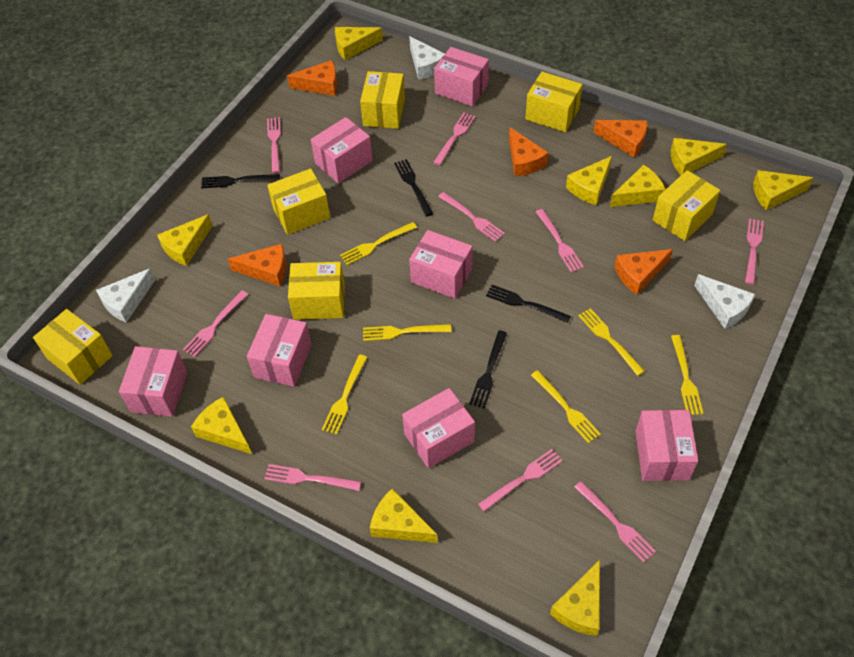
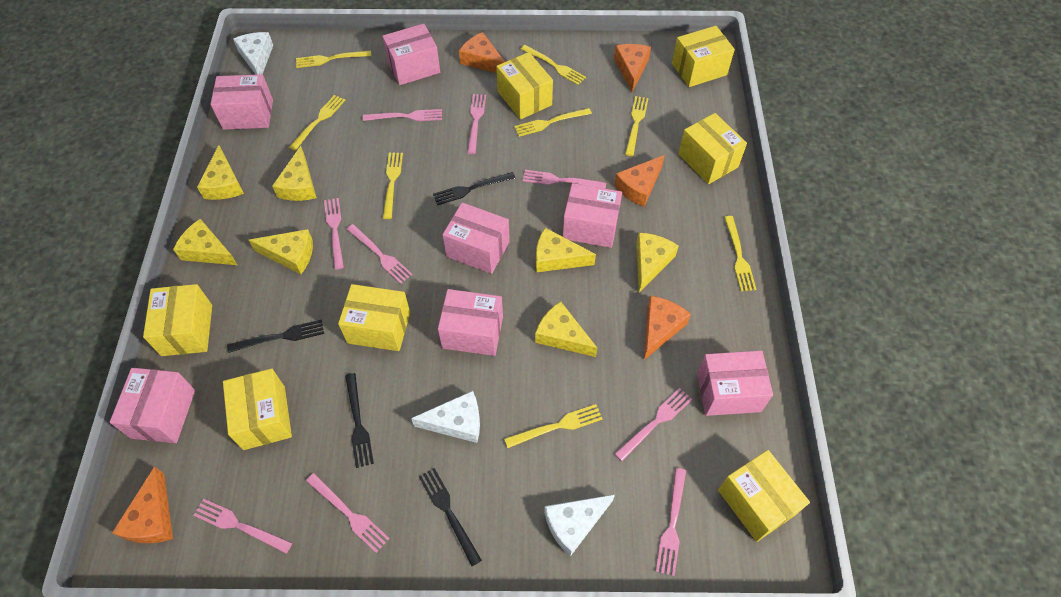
yellow box: 6 -> 7
yellow cheese: 9 -> 7
yellow fork: 6 -> 8

